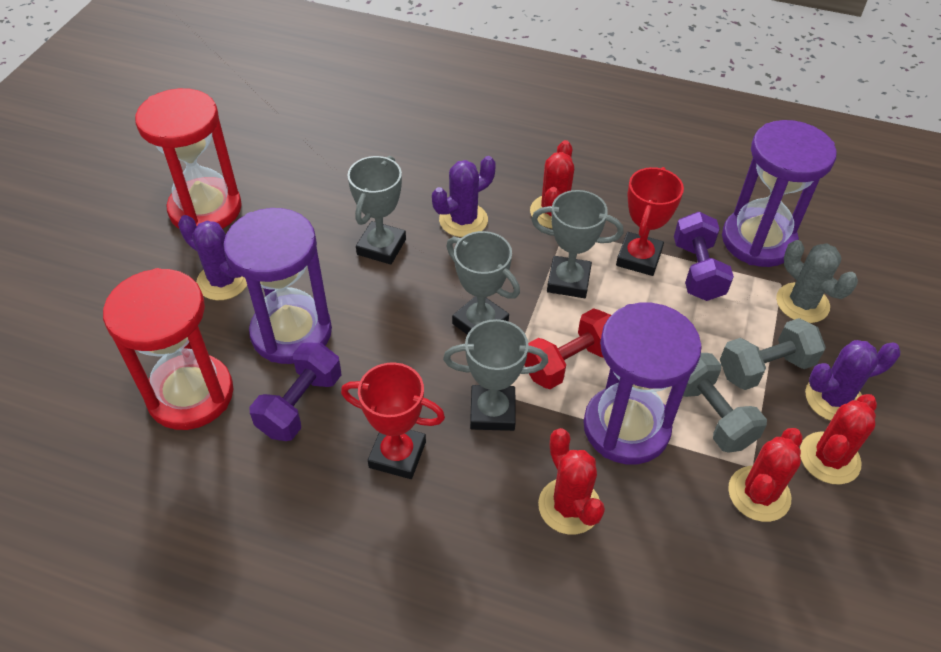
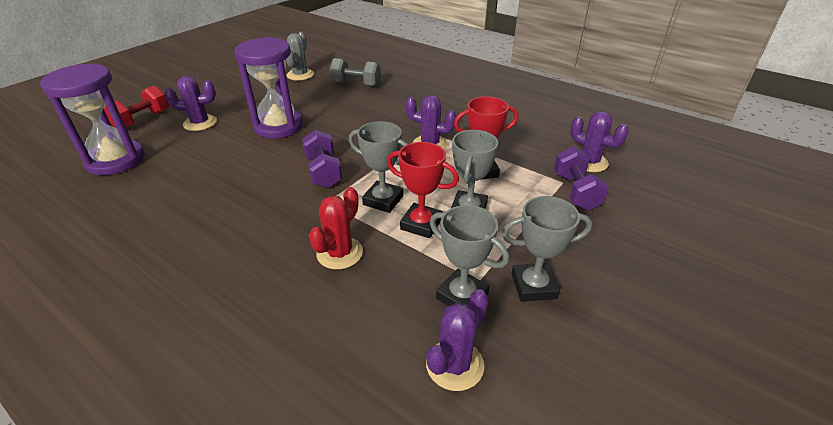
grey dumbbell: 2 -> 1
purple cactus: 3 -> 4
purple hourglass: 3 -> 2
red cactus: 4 -> 1
red hourglass: 2 -> 0

